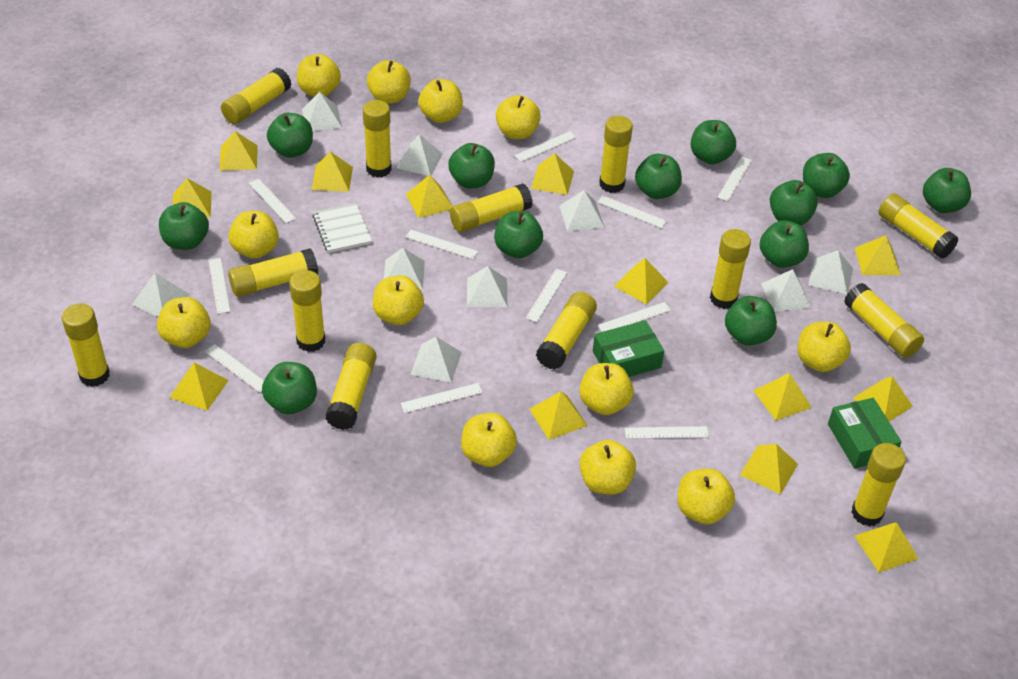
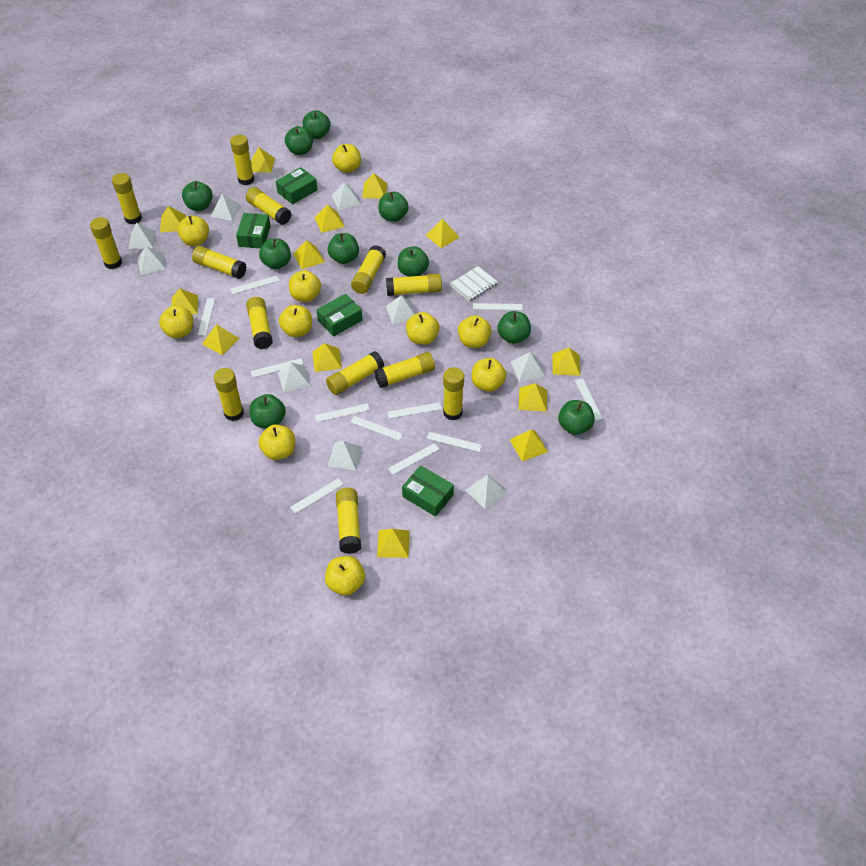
green apple: 12 -> 10
green box: 2 -> 4
yellow apple: 12 -> 10

